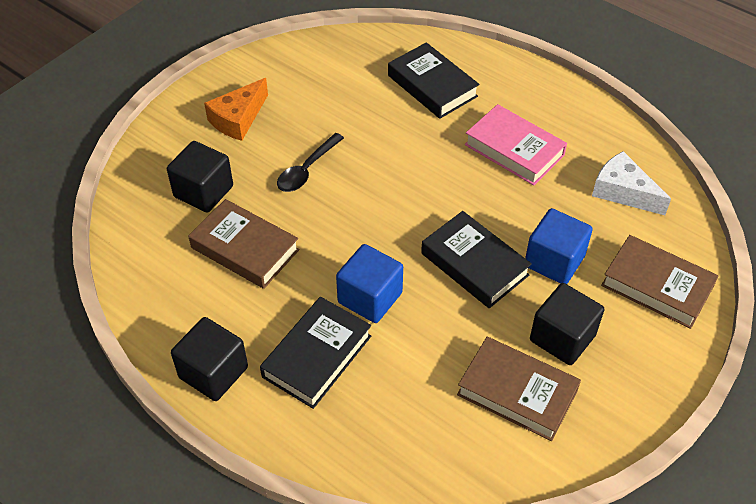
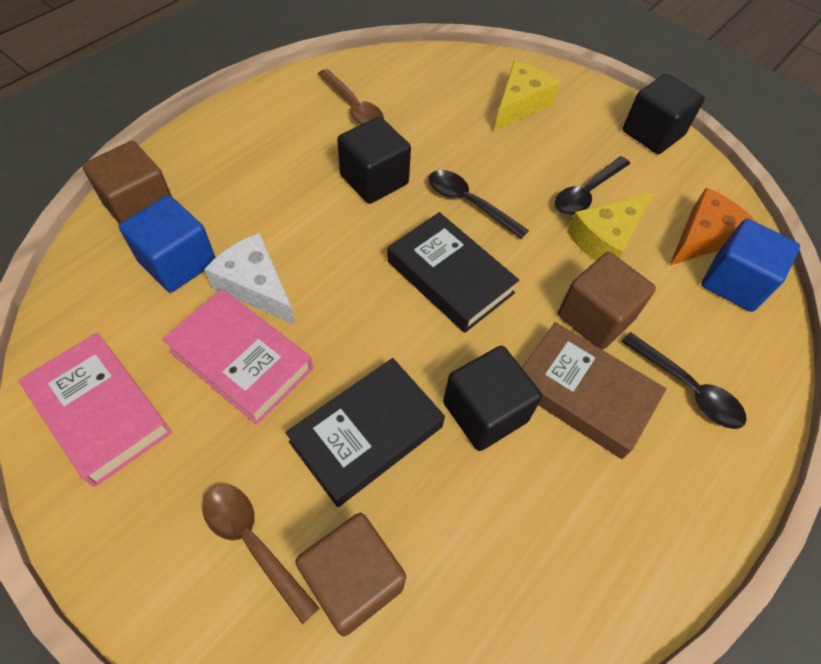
black book: 3 -> 2
black spoon: 1 -> 3
brown book: 3 -> 1
brown cube: 0 -> 3
brown spoon: 0 -> 2
pink book: 1 -> 2
yellow cheese: 0 -> 2

